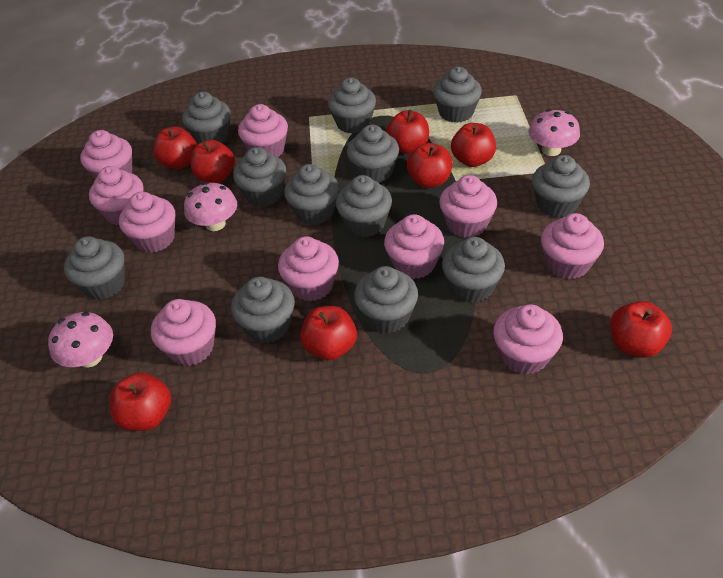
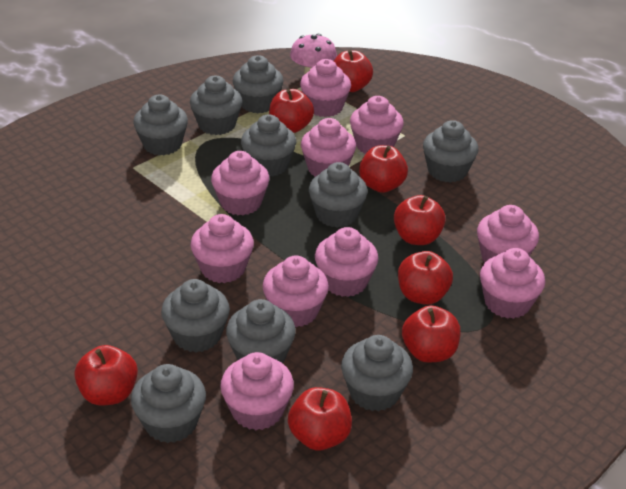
grey cupcake: 12 -> 10
pink mushroom: 3 -> 1

